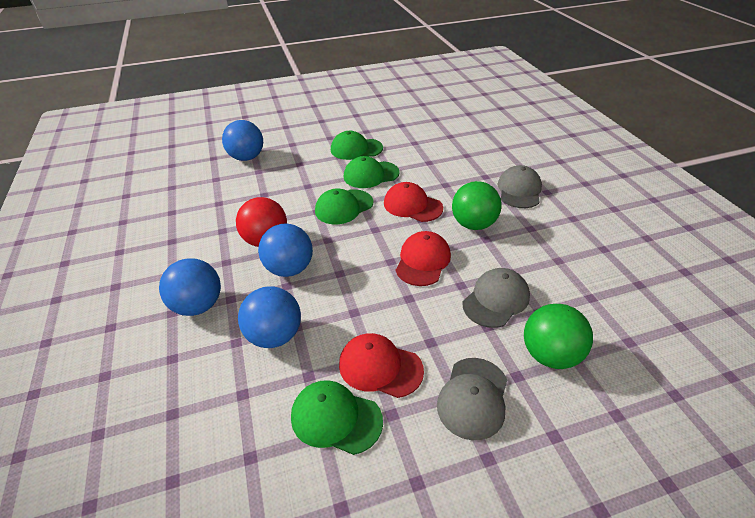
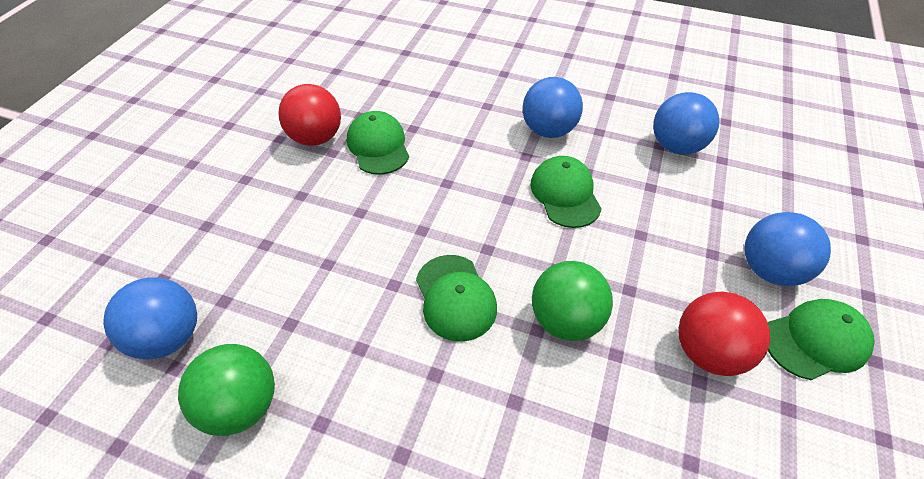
grey cap: 3 -> 0
red ball: 1 -> 2
red cap: 3 -> 0

